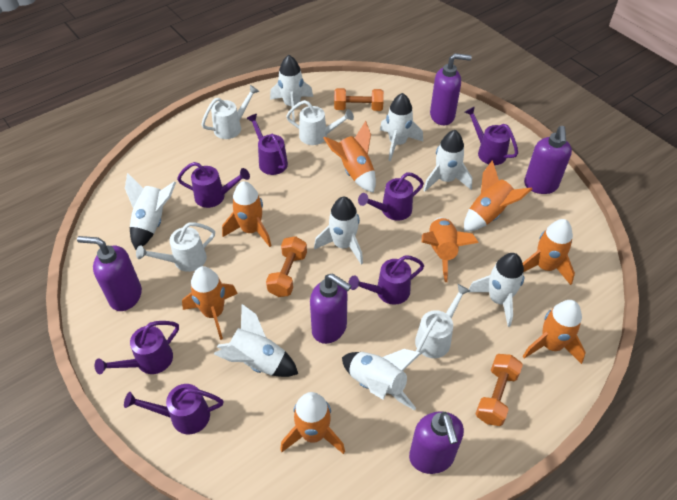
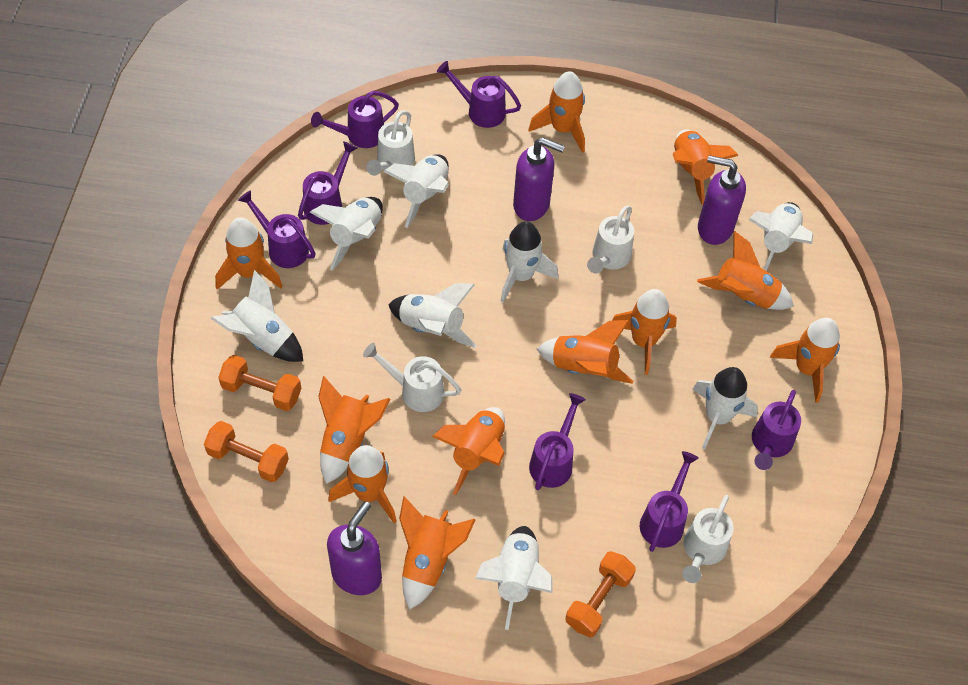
orange rocket: 8 -> 11
purple soap dispenser: 5 -> 3

